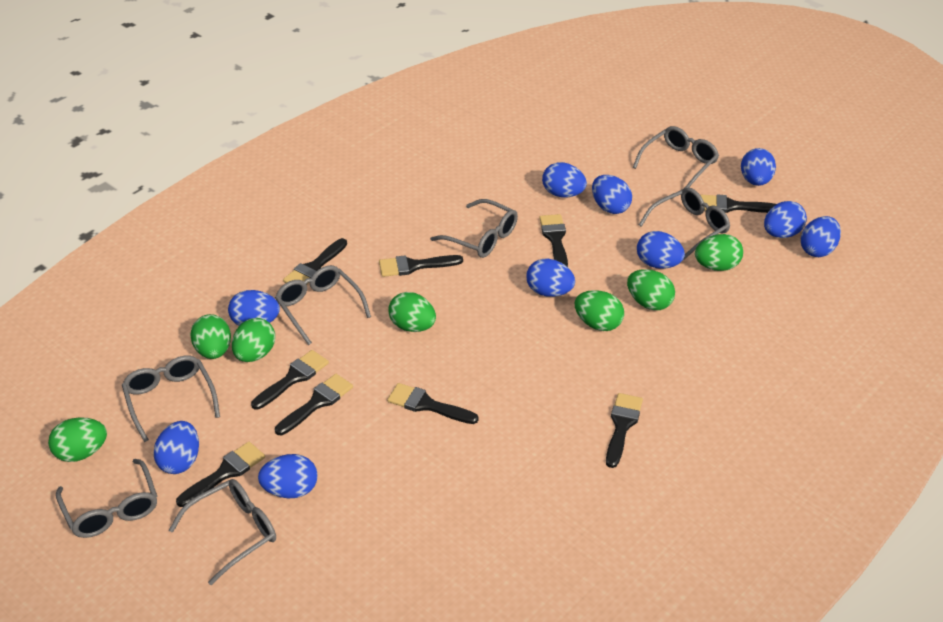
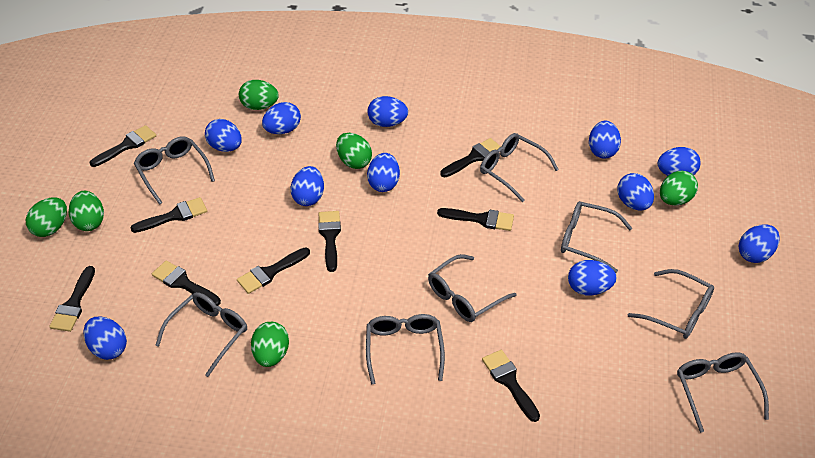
blue egg: 10 -> 11
green egg: 7 -> 6
grey glasses: 7 -> 8

